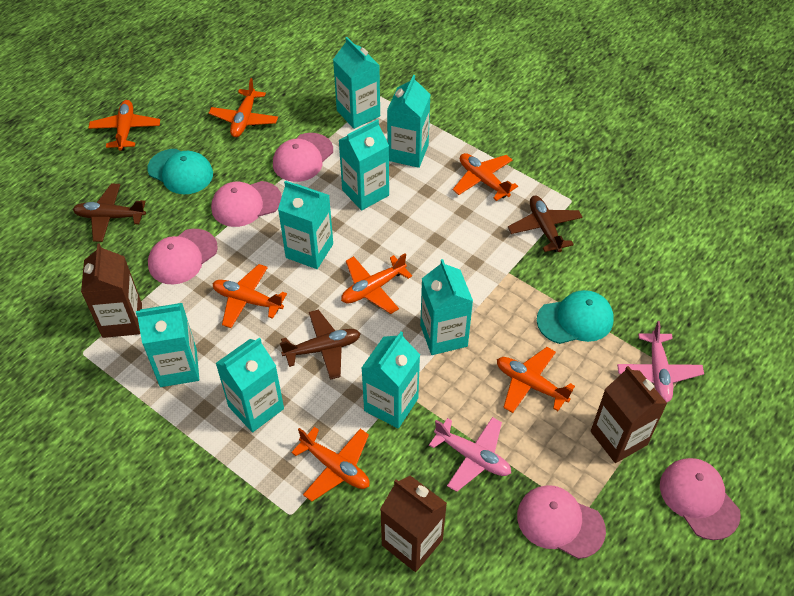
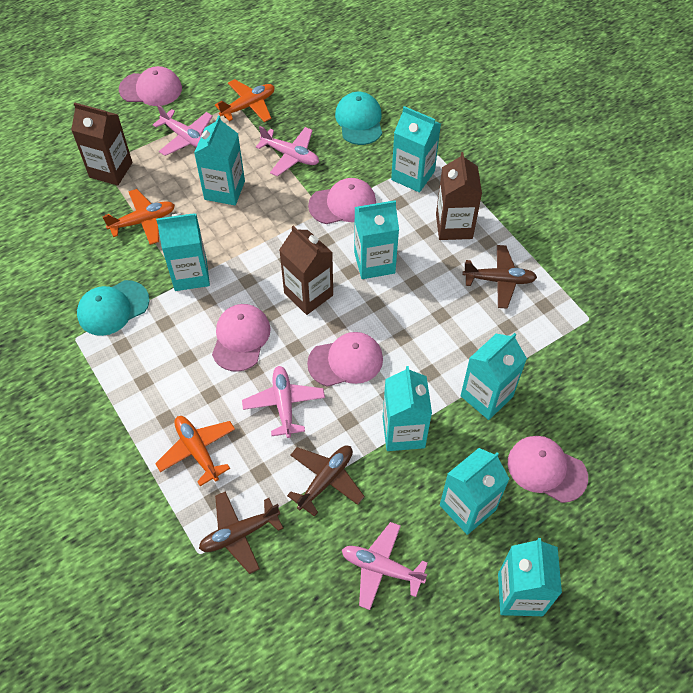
orange plane: 7 -> 3
pink plane: 2 -> 4

